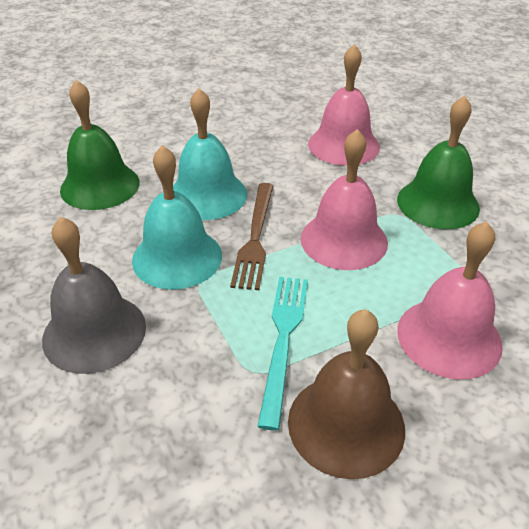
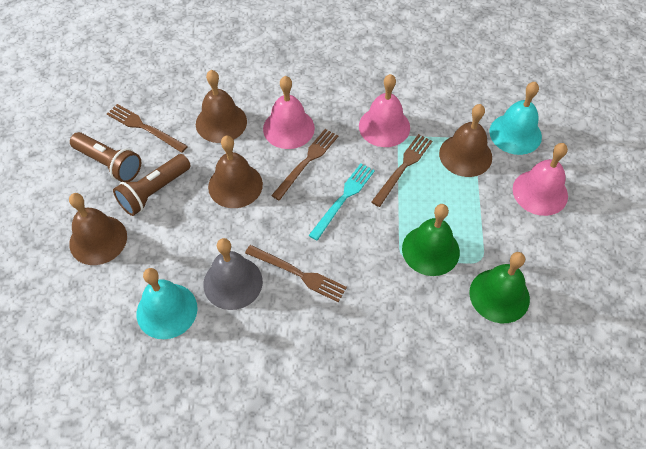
brown bell: 1 -> 4
brown flashlight: 0 -> 2
brown fork: 1 -> 4

